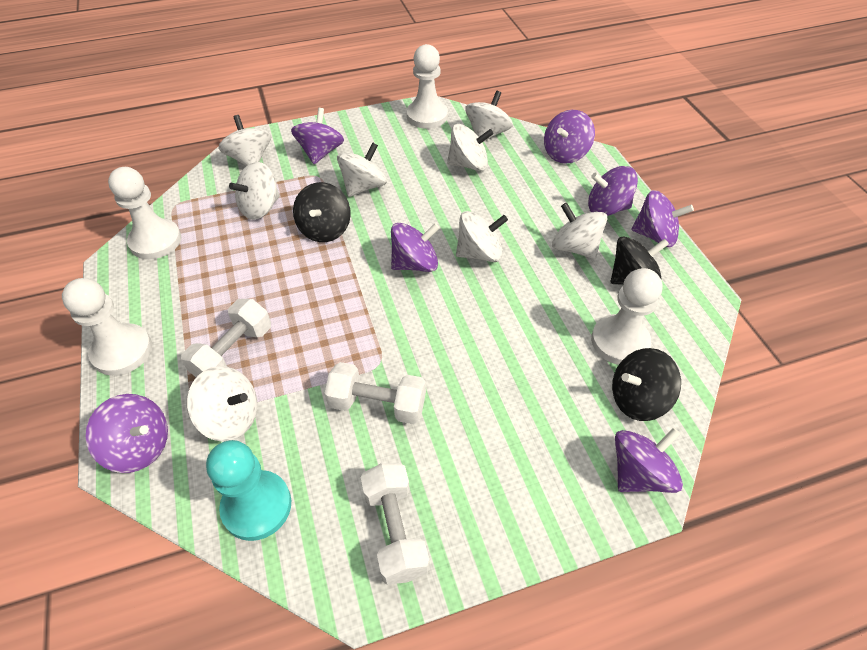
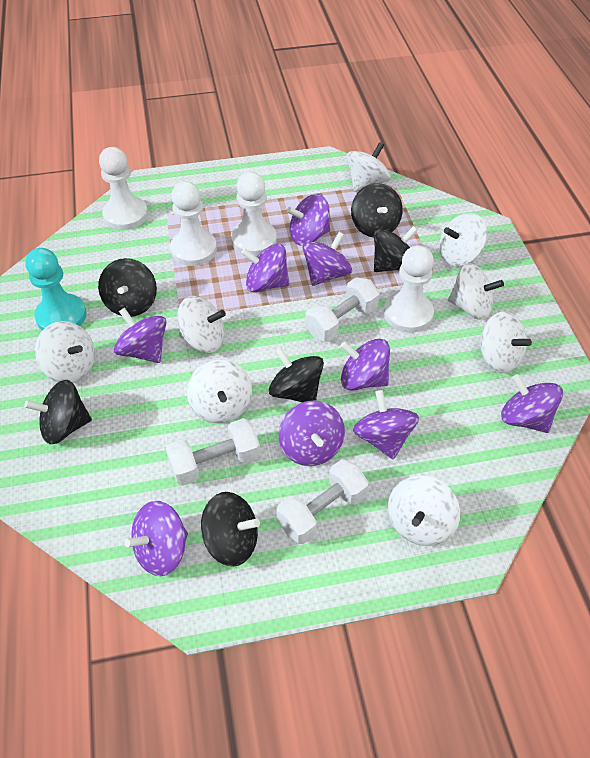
black spinning top: 3 -> 6
purple spinning top: 7 -> 9

